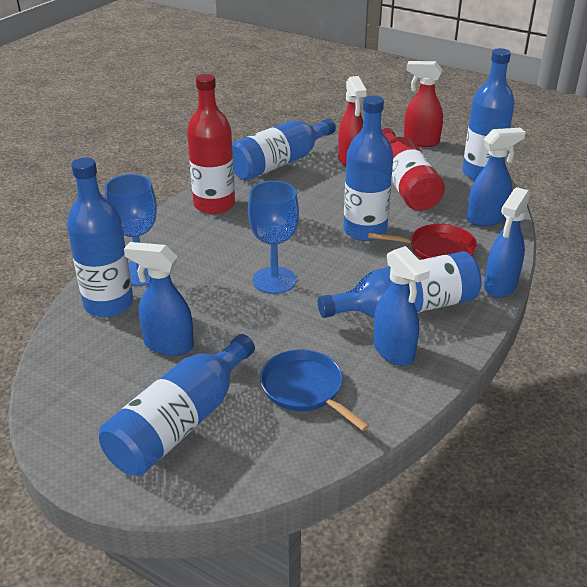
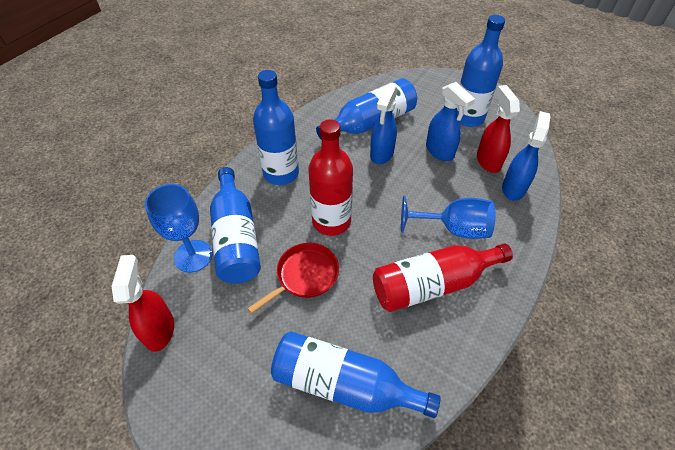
blue bottle: 6 -> 5
blue pan: 1 -> 0
blue spray bottle: 4 -> 3

